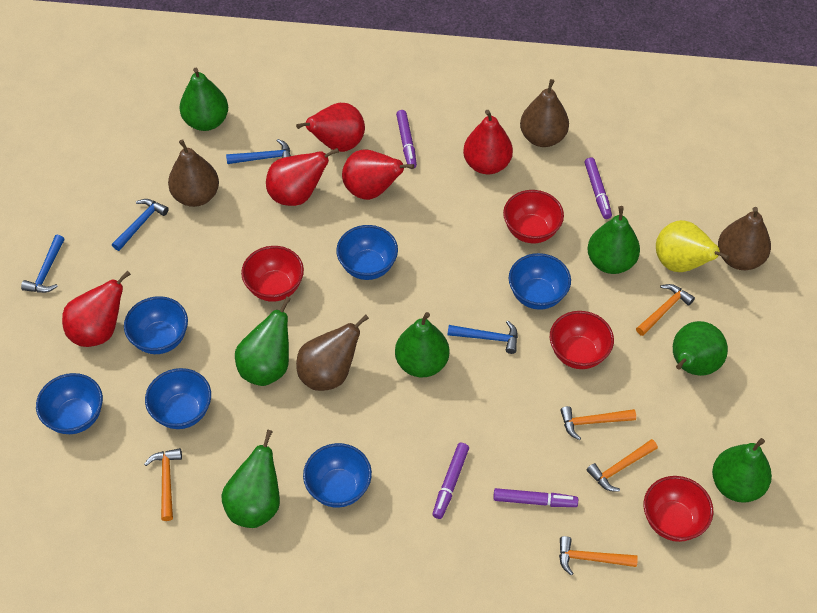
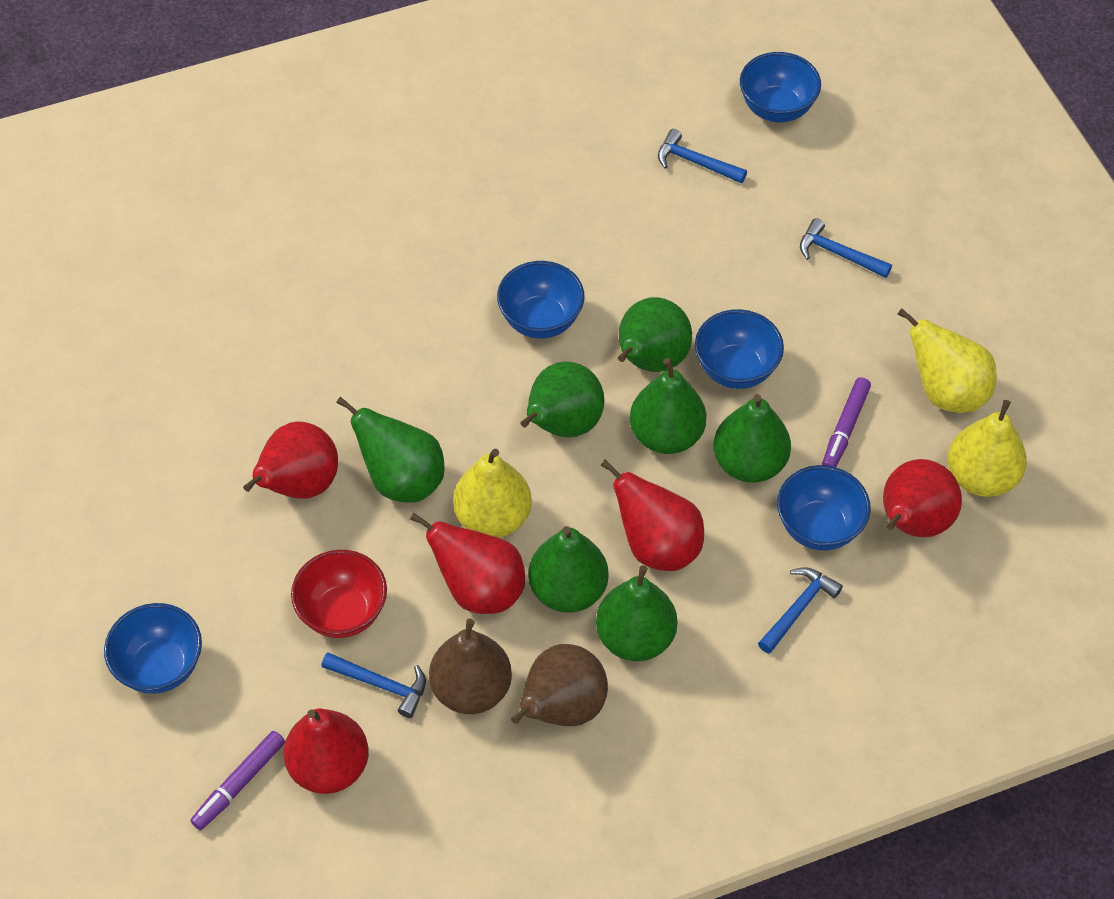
blue bowl: 6 -> 5
brown pear: 4 -> 2
orange hammer: 5 -> 0
purple marker: 4 -> 2
red bowl: 4 -> 1
yellow pear: 1 -> 3

